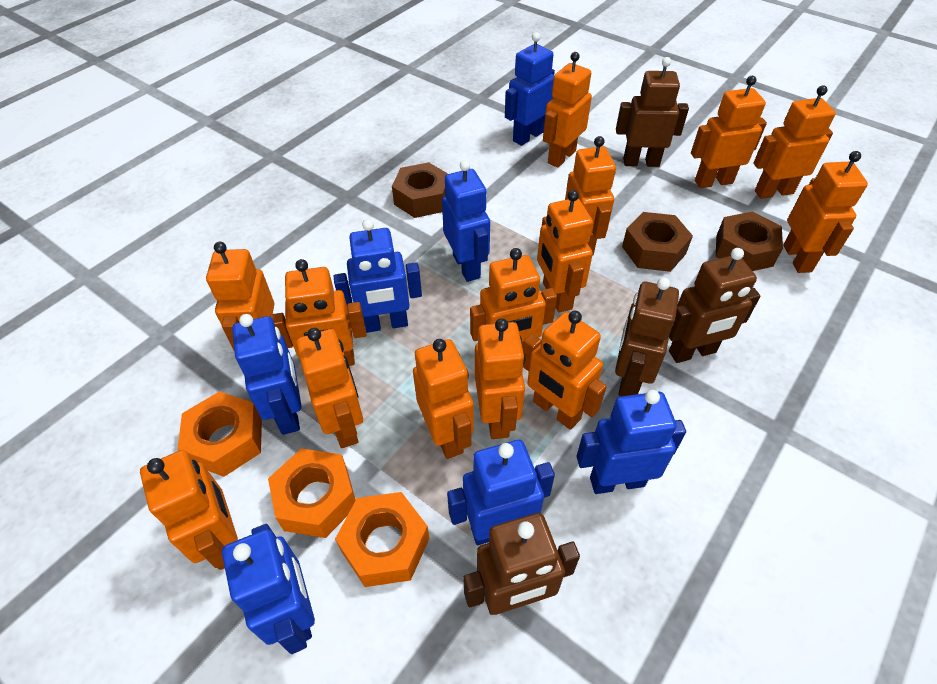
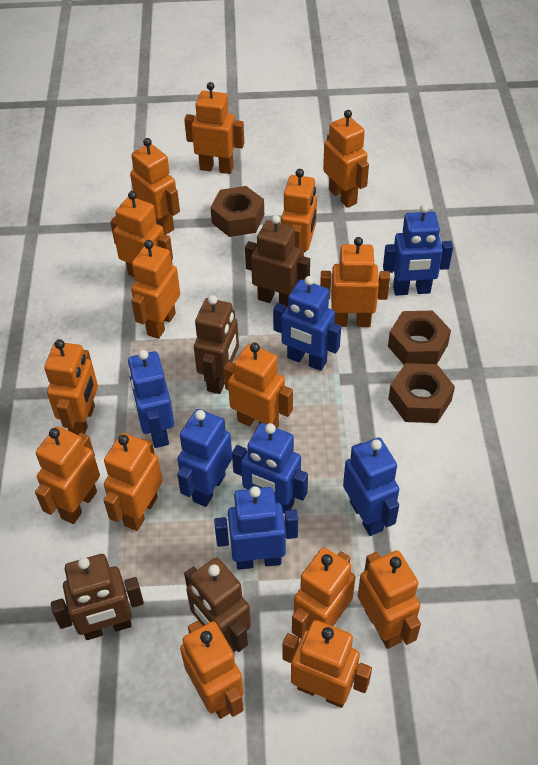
orange nut: 3 -> 0
orange robot: 14 -> 15

